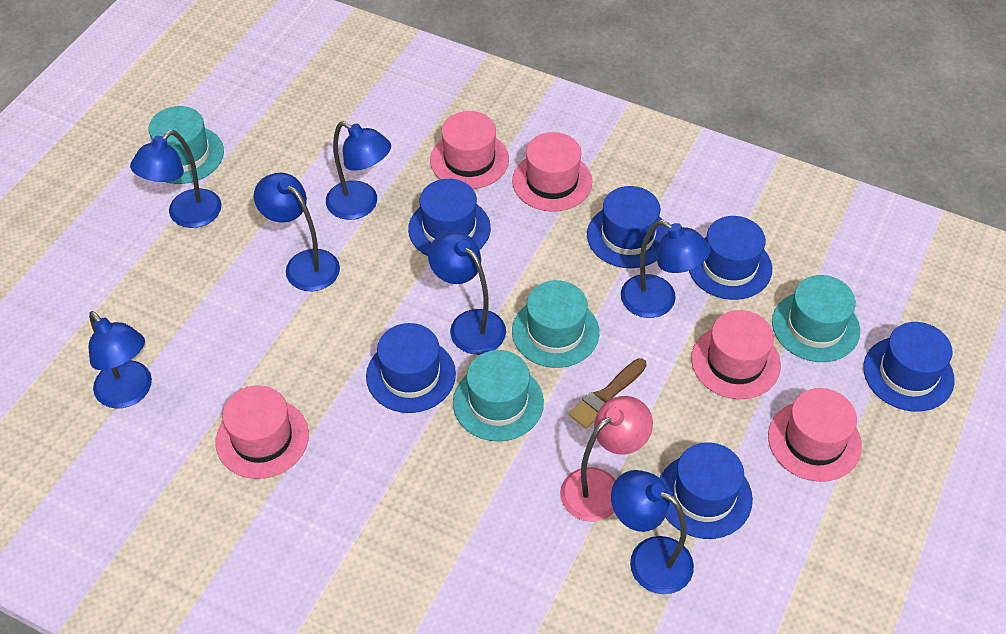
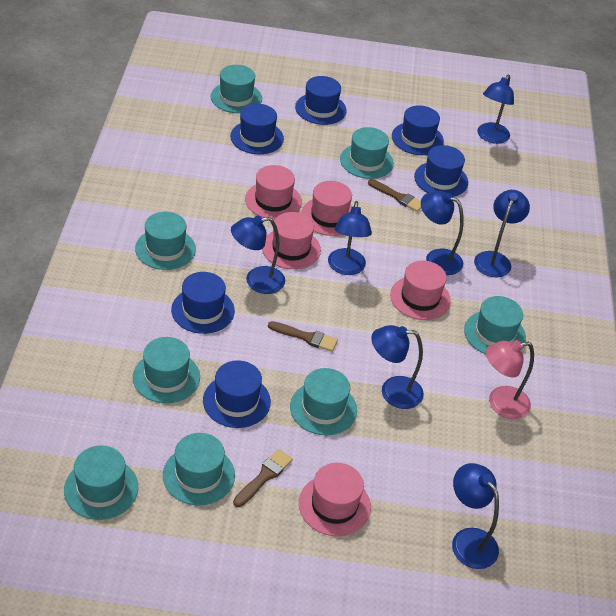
brown brush: 1 -> 3
turquoise hat: 4 -> 8

